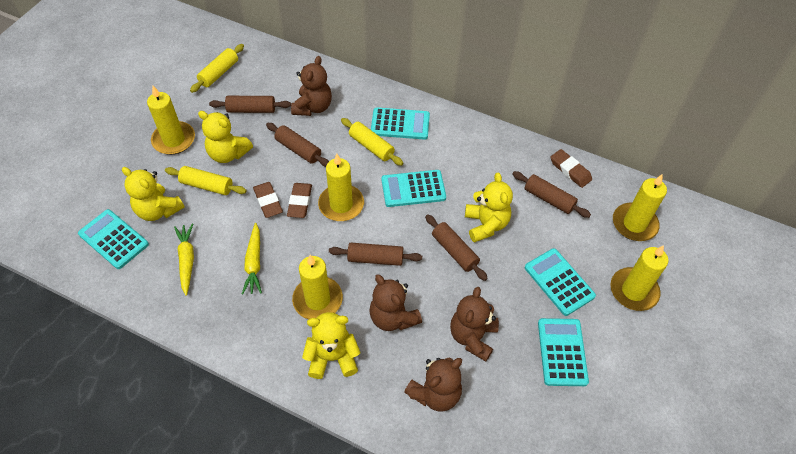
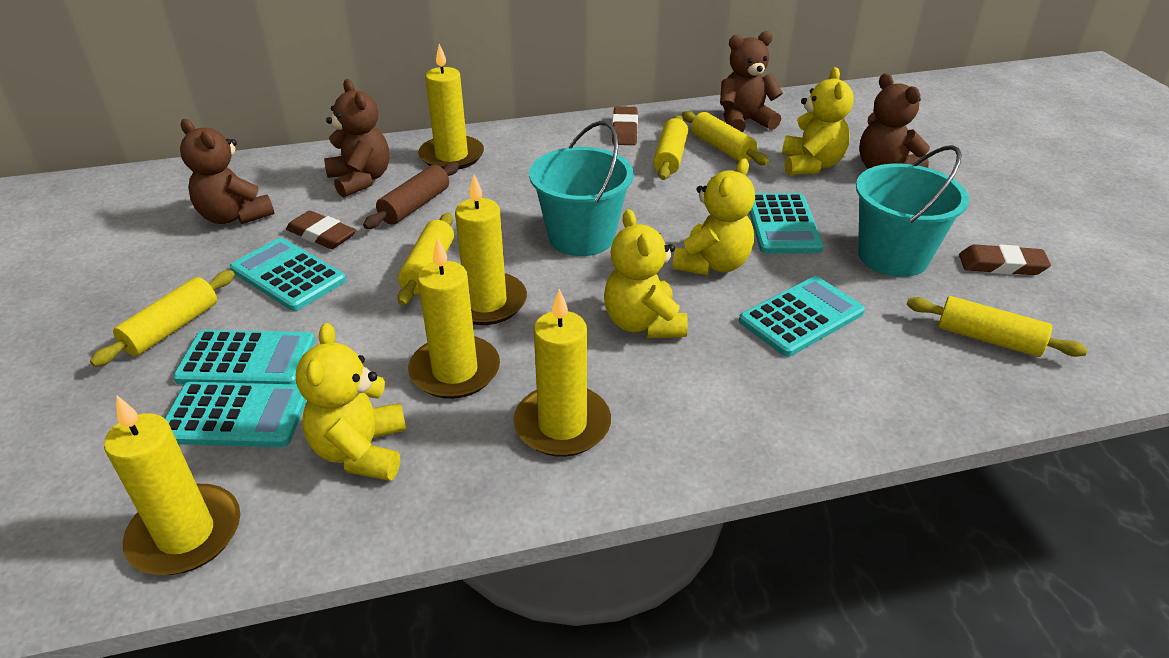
brown rolling pin: 5 -> 1
turquoise bucket: 0 -> 2
yellow carrot: 2 -> 0
yellow rolling pin: 3 -> 5

